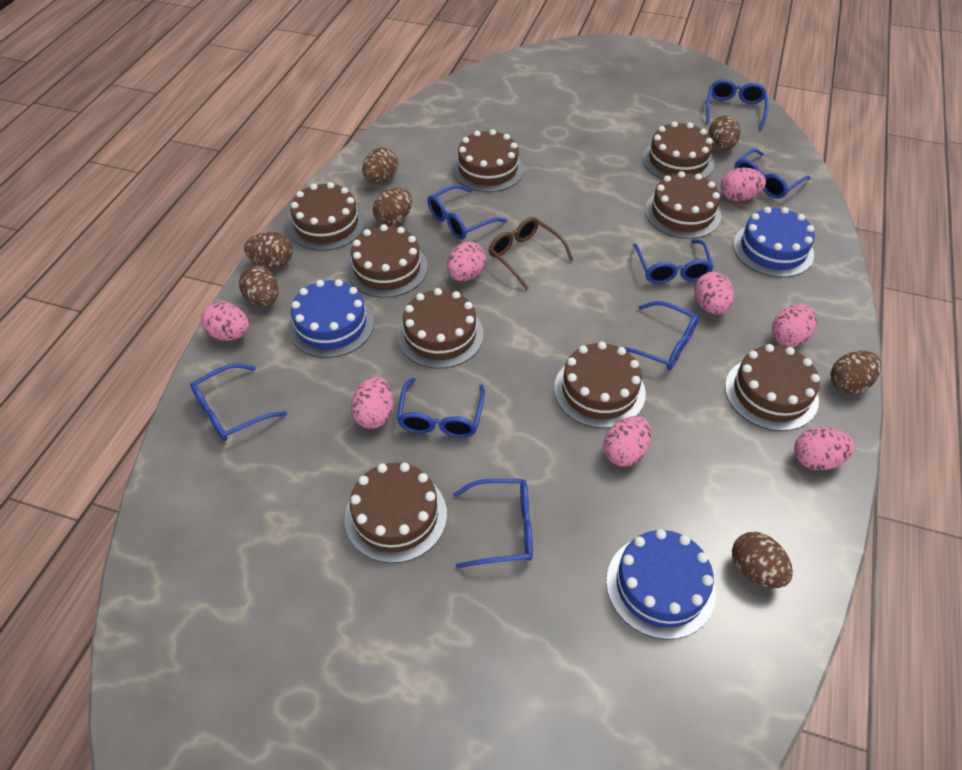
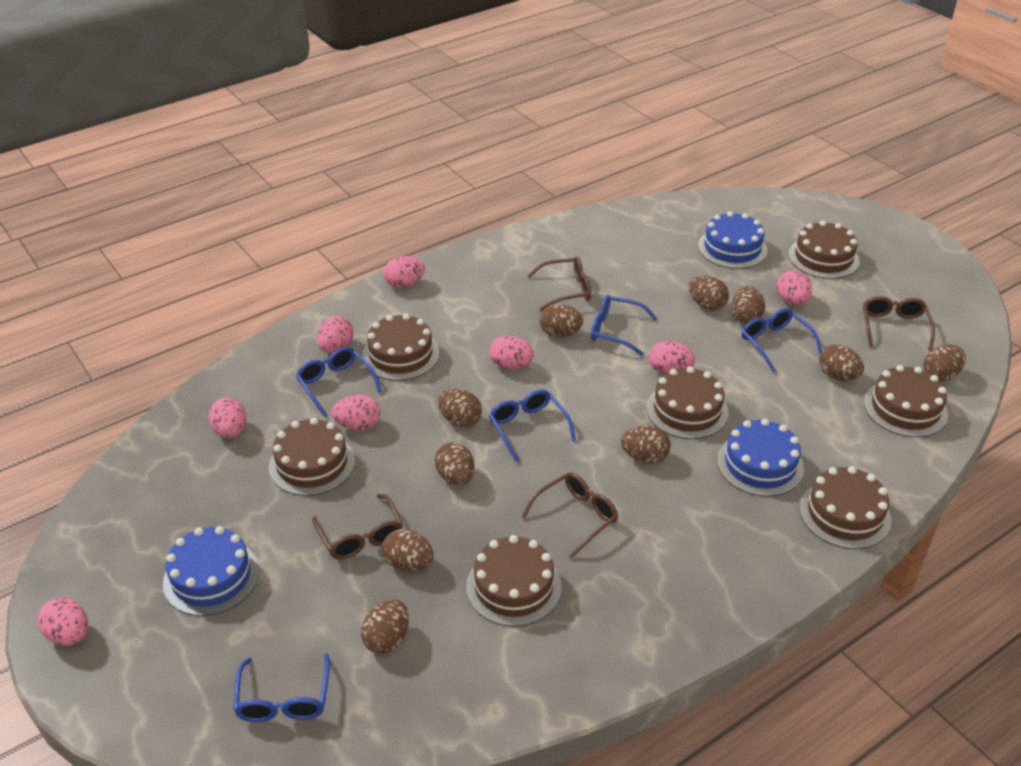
blue glasses: 8 -> 5
brown cake: 9 -> 7
brown egg: 7 -> 10
brown glasses: 1 -> 4

